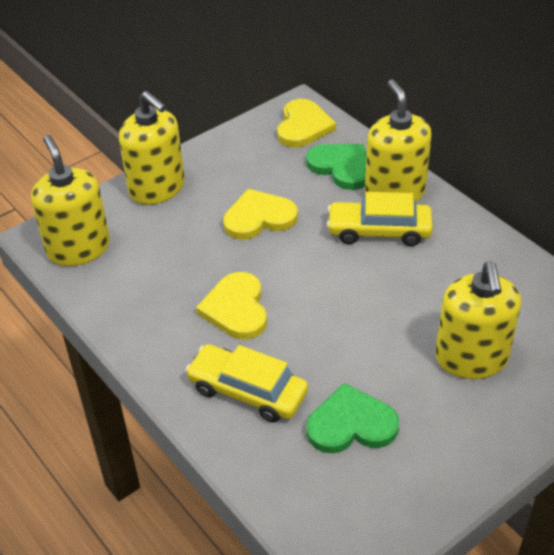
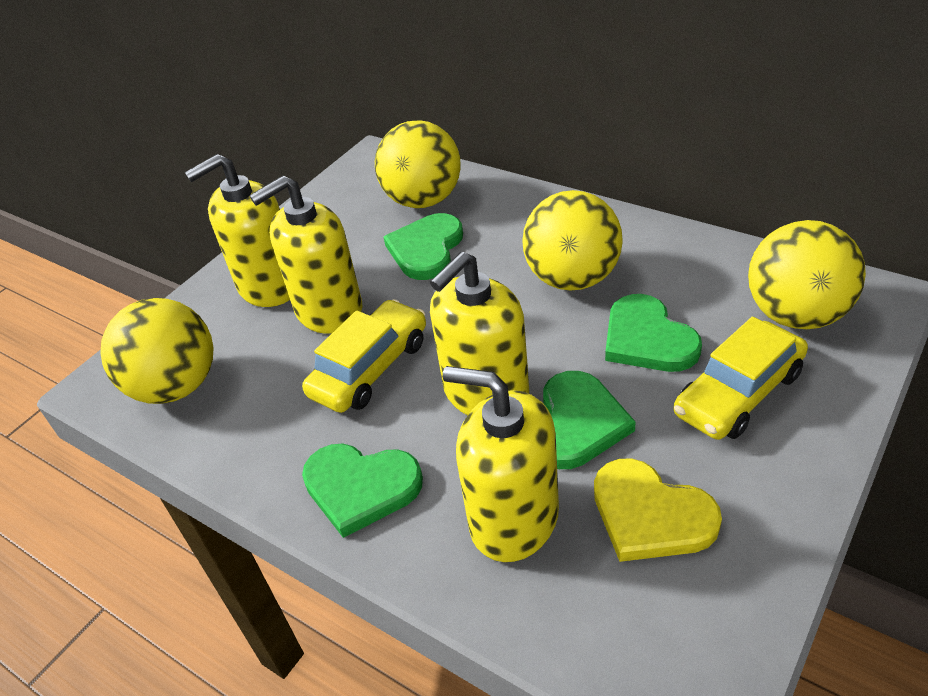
green heart: 2 -> 4
yellow ball: 0 -> 4
yellow heart: 3 -> 1

